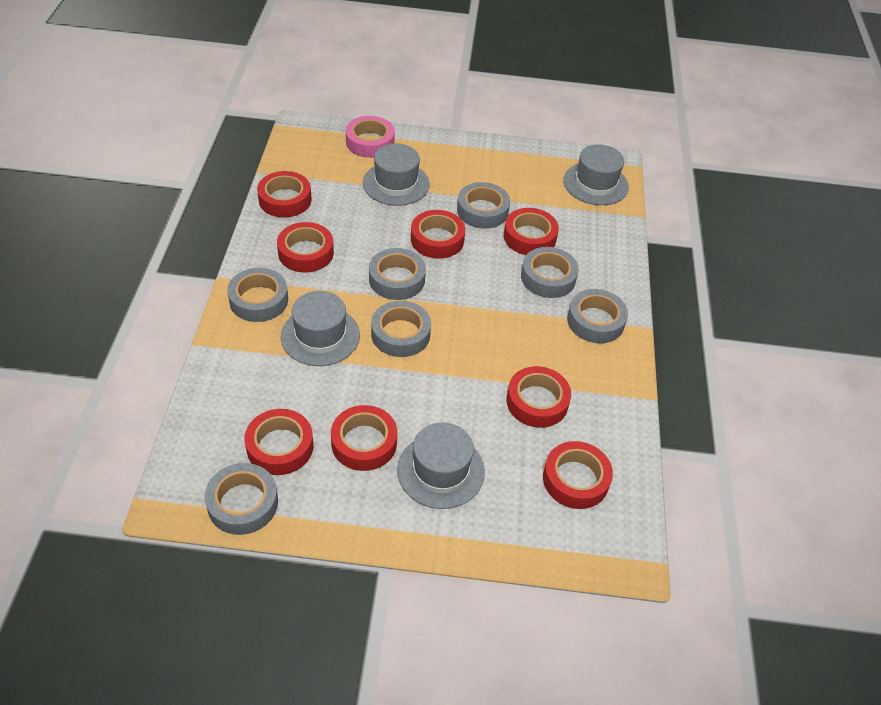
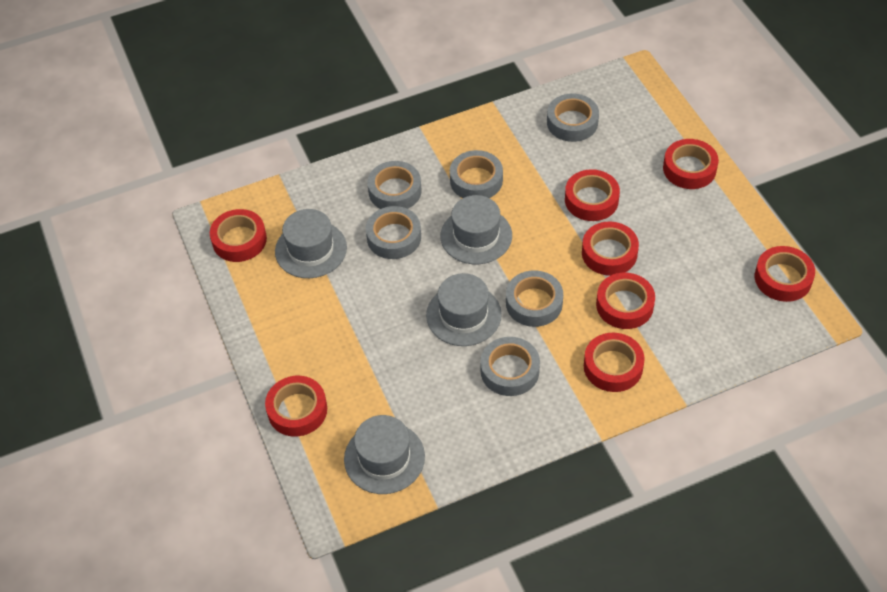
grey tape: 7 -> 6
pink tape: 1 -> 0

